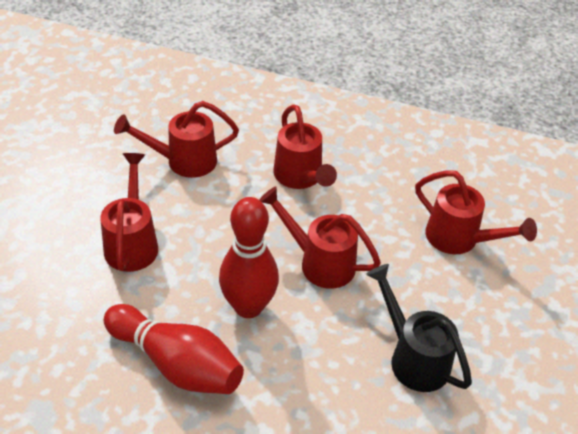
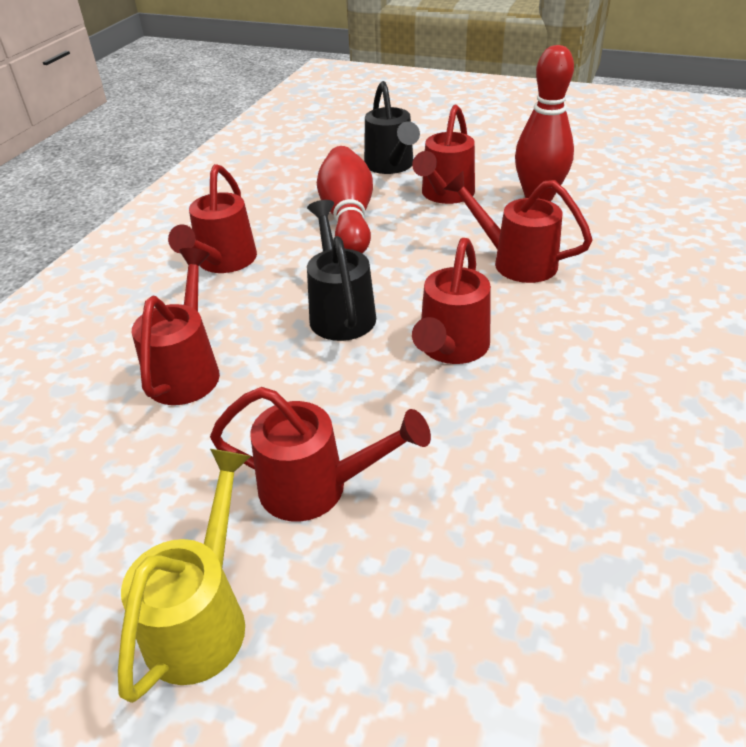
black watering can: 1 -> 2
red watering can: 5 -> 6
yellow watering can: 0 -> 1

